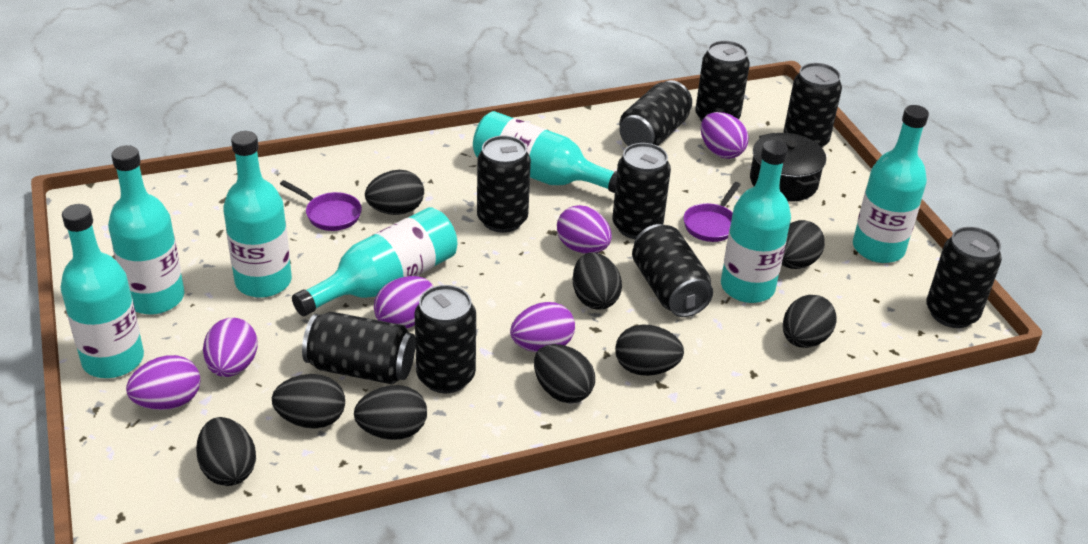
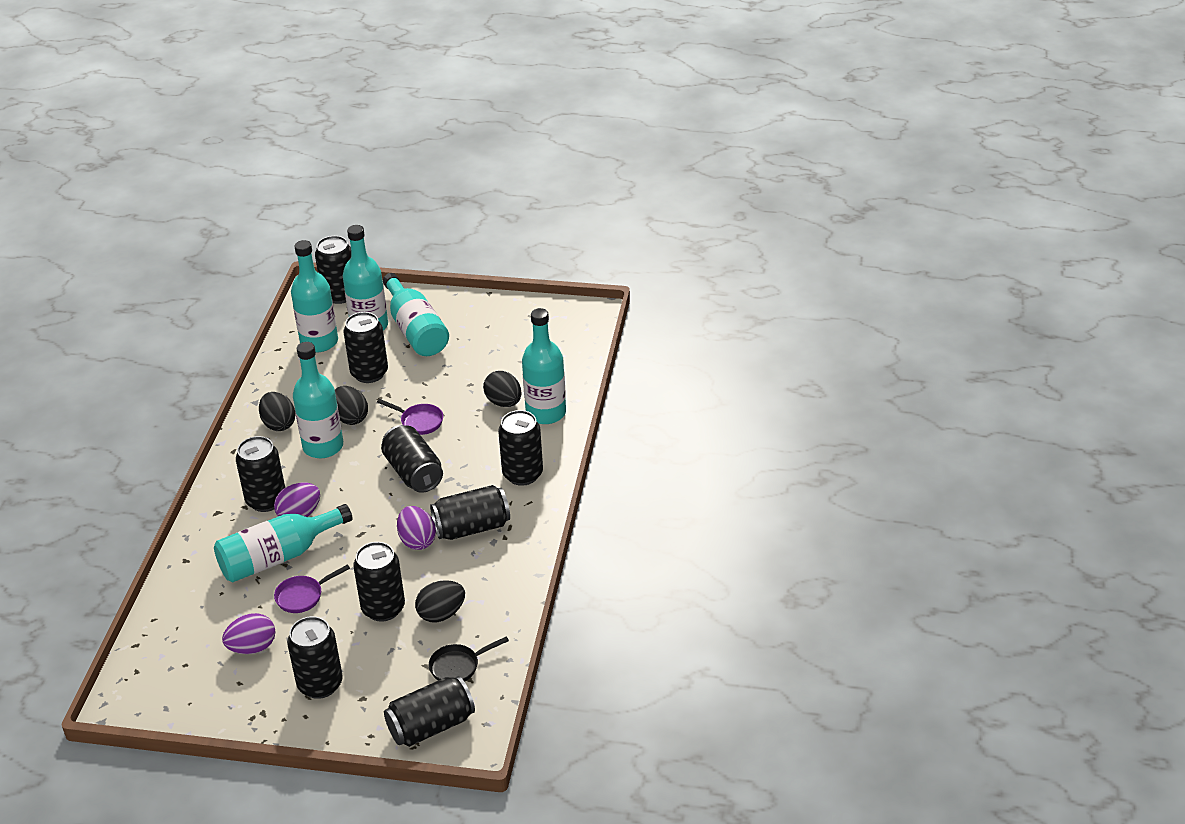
black egg: 9 -> 4
black pan: 0 -> 1
black pot: 1 -> 0
purple egg: 6 -> 3
turquoise bottle: 7 -> 6

